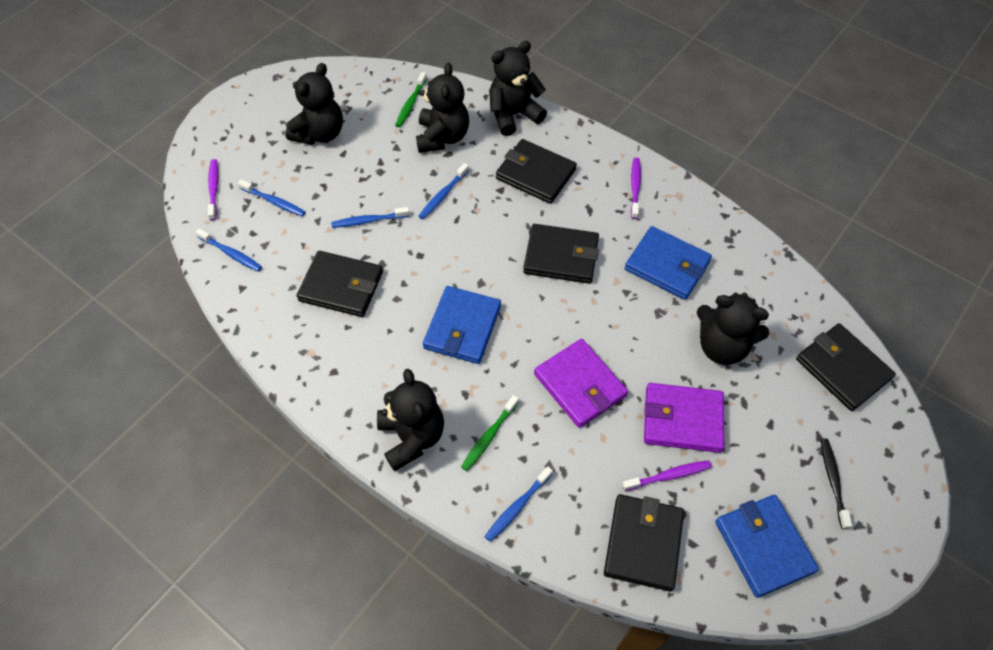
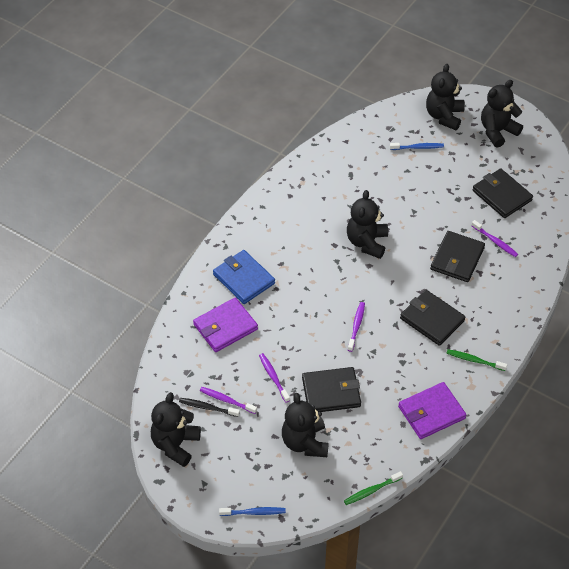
black wallet: 5 -> 4
blue toothbrush: 5 -> 2
blue wallet: 3 -> 1
purple toothbrush: 3 -> 4

